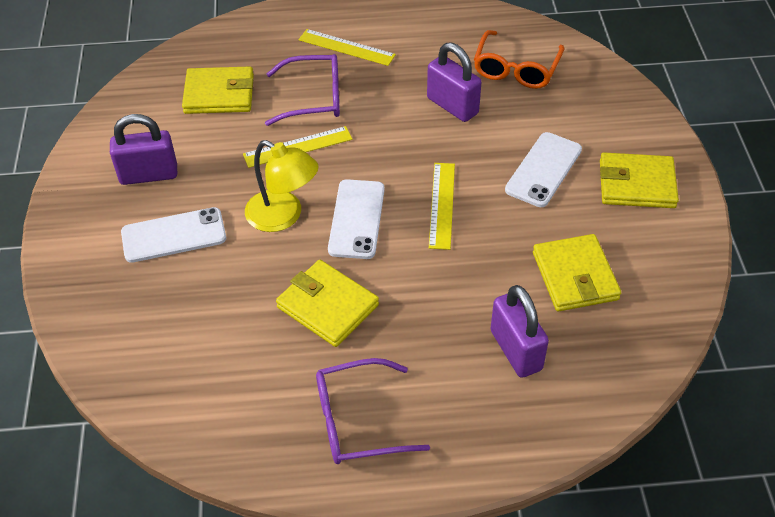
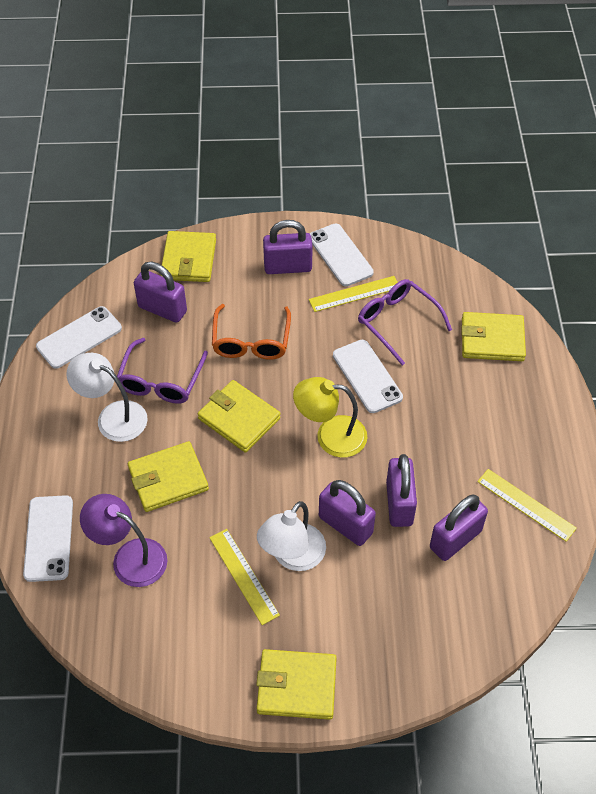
purple lamp: 0 -> 1
purple padlock: 3 -> 5
white lamp: 0 -> 2
white phone: 3 -> 4
yellow wallet: 4 -> 5

